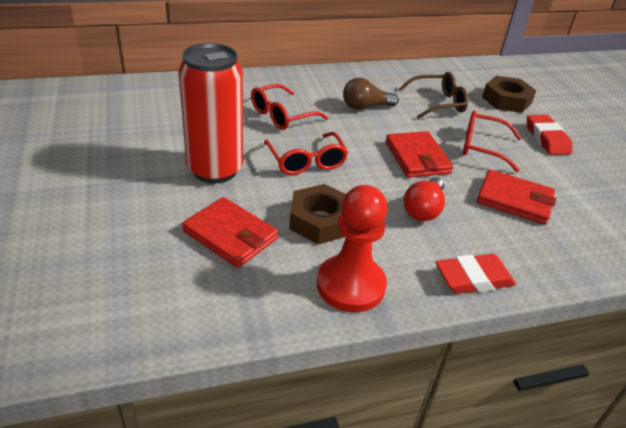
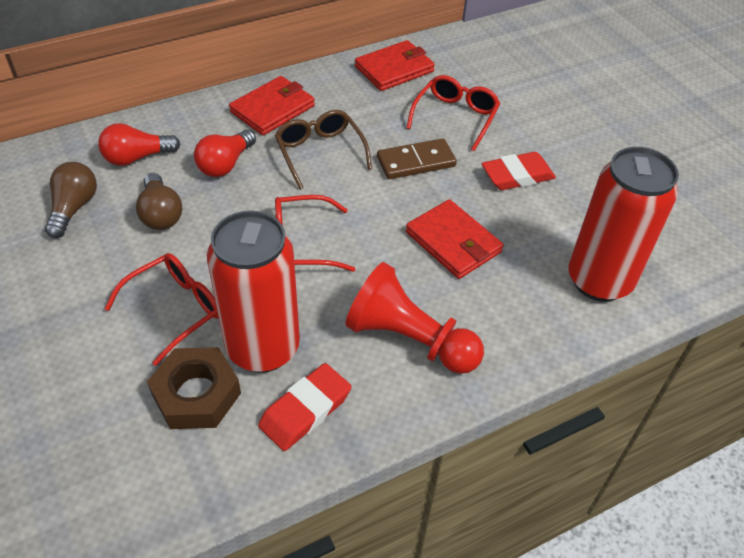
brown domino: 0 -> 1
brown light bulb: 1 -> 2
brown nut: 2 -> 1
red can: 1 -> 2
red light bulb: 1 -> 2

